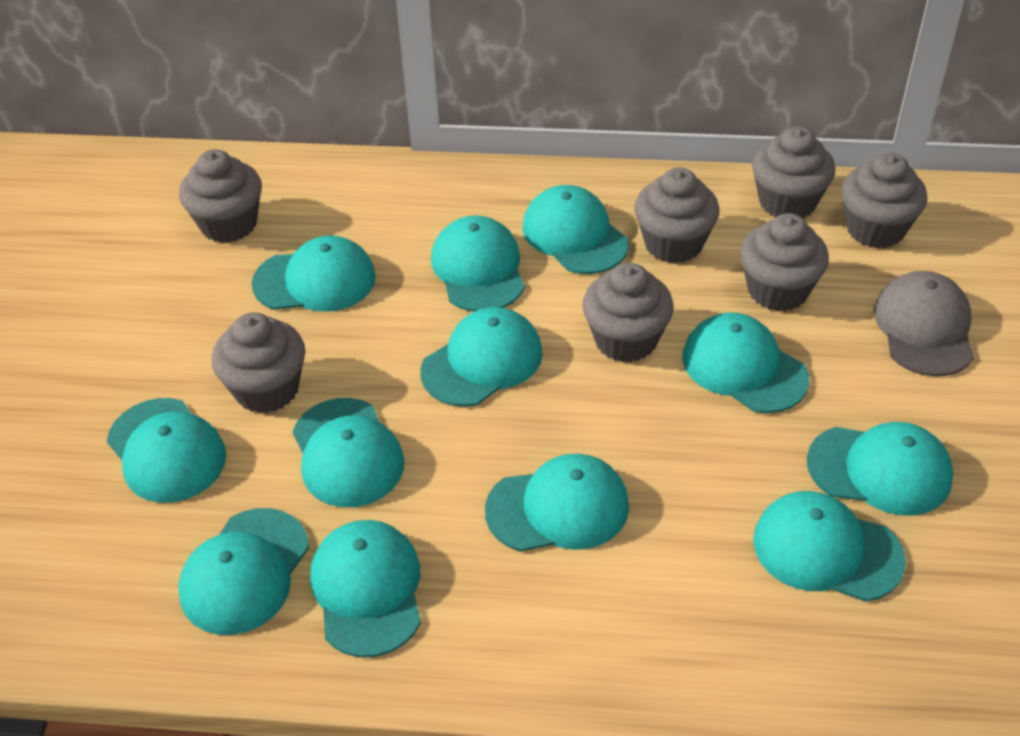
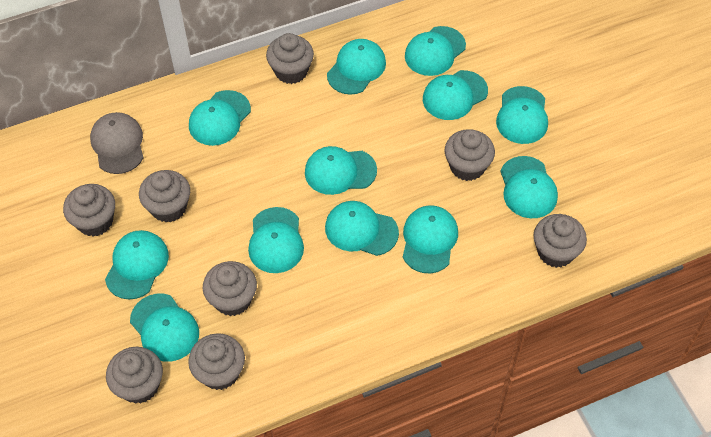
grey cupcake: 7 -> 8

